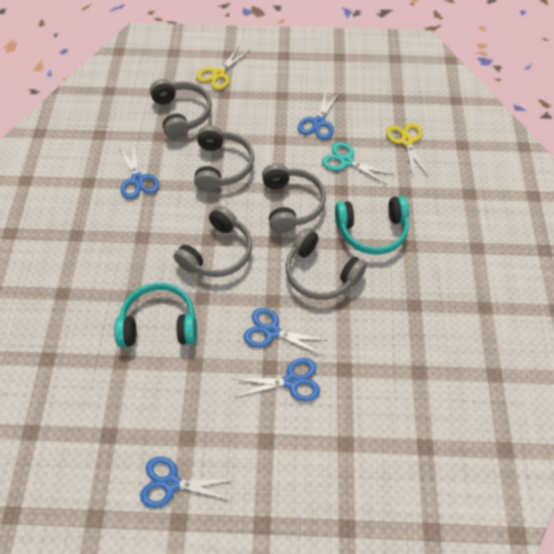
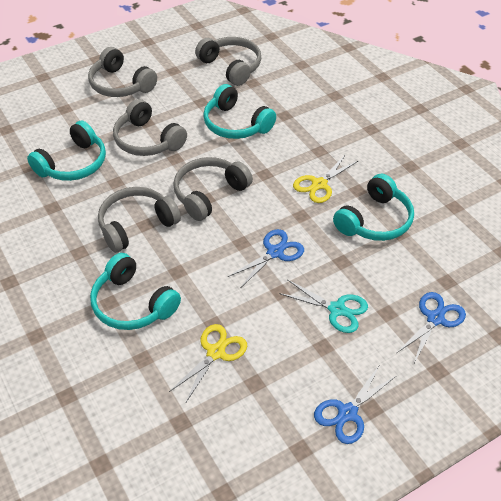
blue scissors: 5 -> 3
turquoise headphones: 2 -> 4

